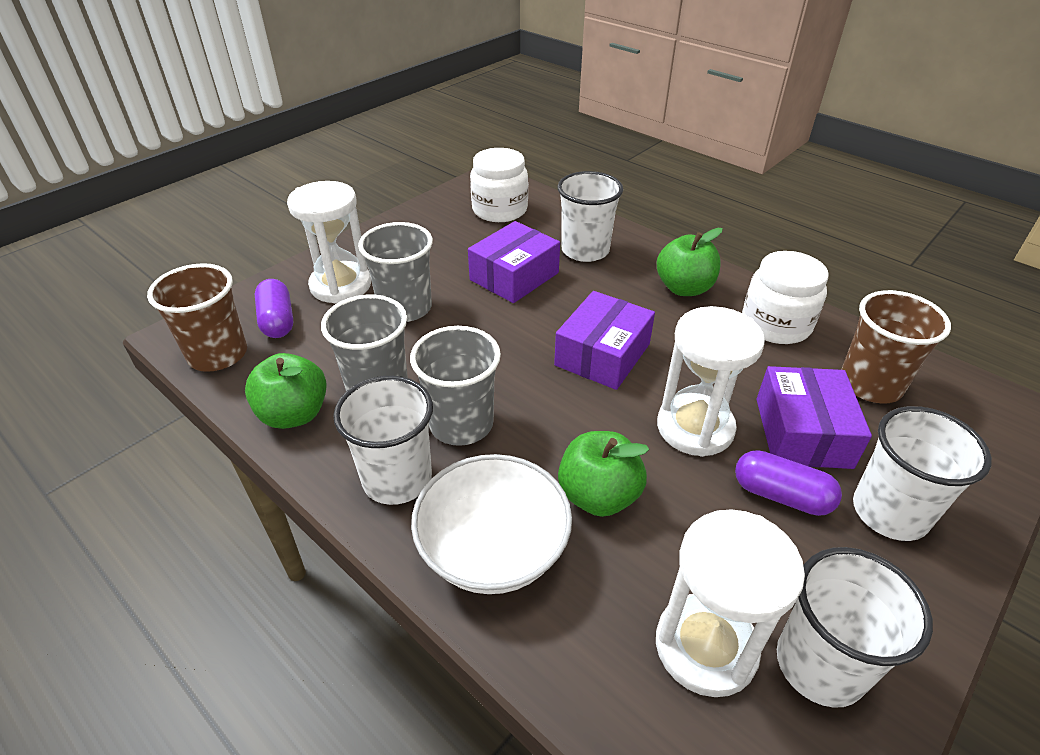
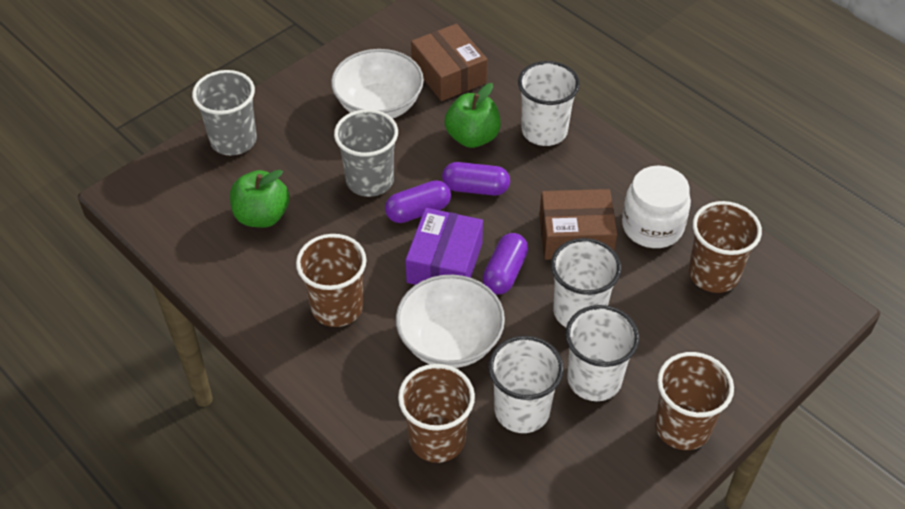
brown box: 0 -> 2
brown cup: 2 -> 4
green apple: 3 -> 2
grey cup: 3 -> 2
purple box: 3 -> 1
purple capsule: 2 -> 3
white bowl: 1 -> 2
white hourglass: 3 -> 0
white jar: 2 -> 1

